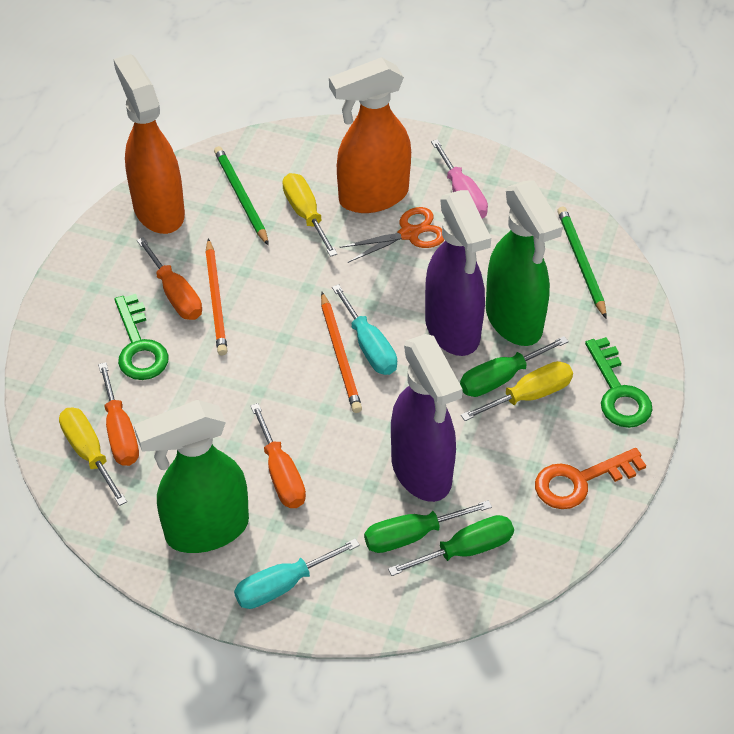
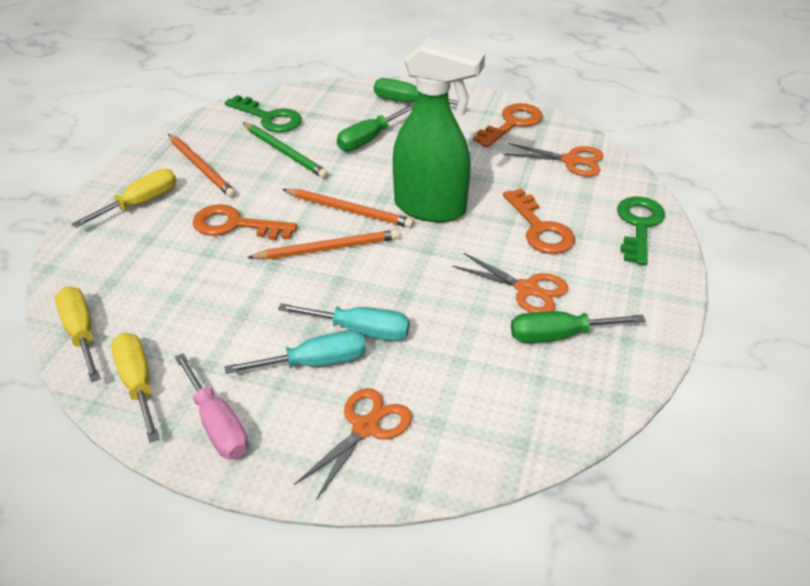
green pencil: 2 -> 1
green spray bottle: 2 -> 1
orange key: 1 -> 3
orange pencil: 2 -> 3
orange scissors: 1 -> 3
orange screwdriver: 3 -> 0
orange spray bottle: 2 -> 0
purple spray bottle: 2 -> 0

